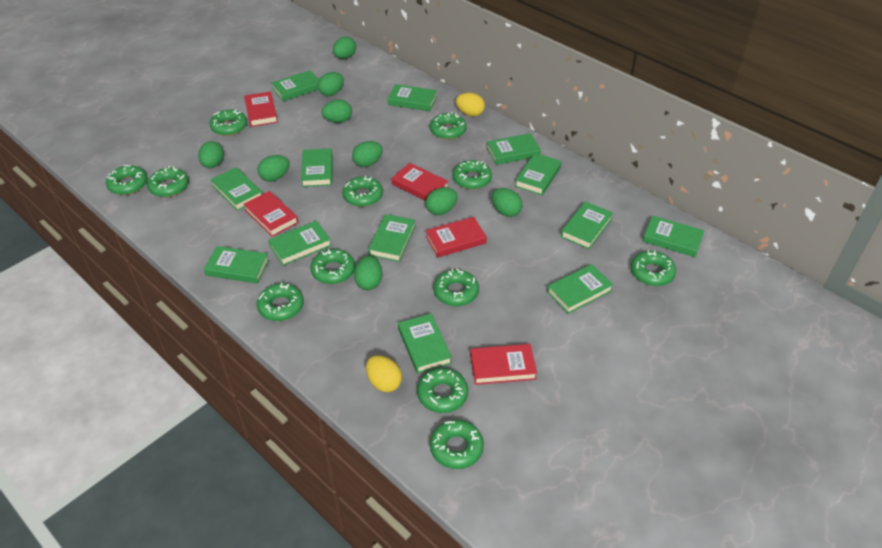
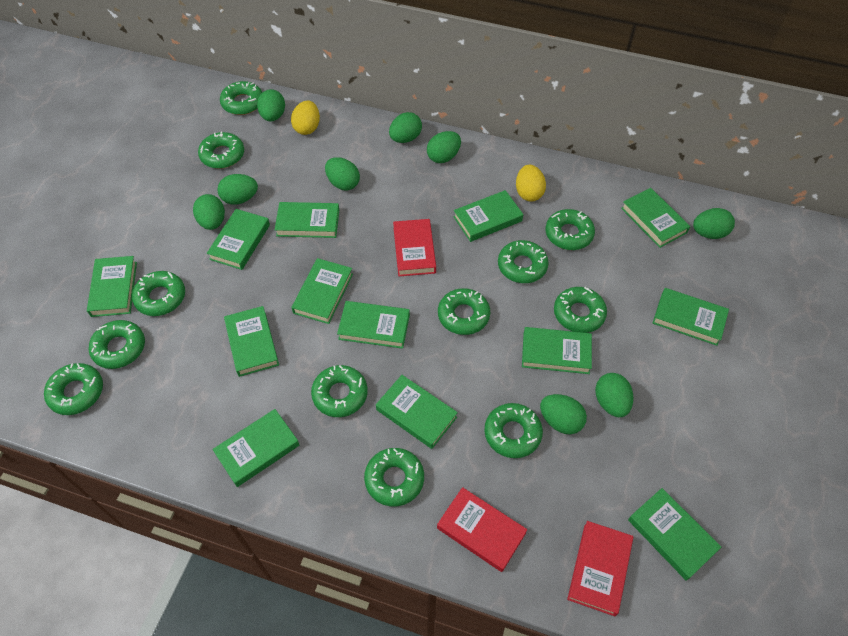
red book: 5 -> 3

